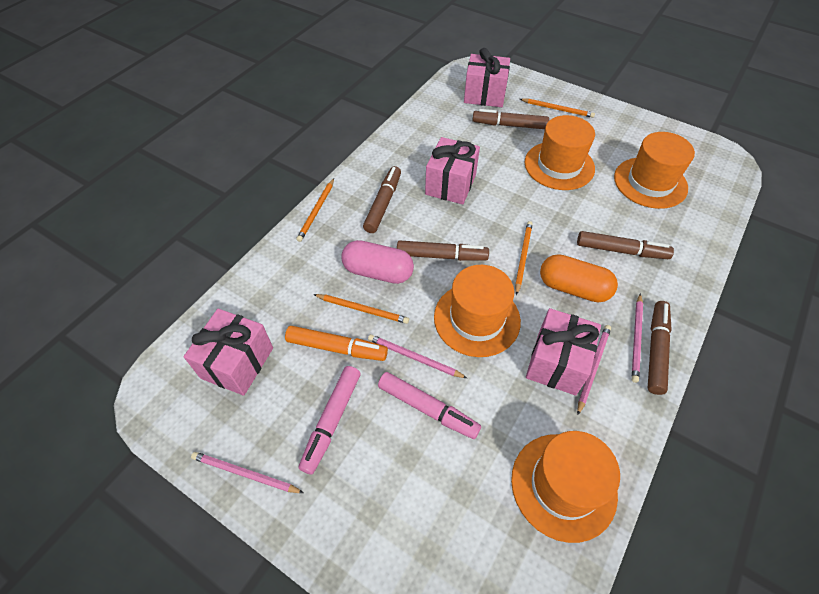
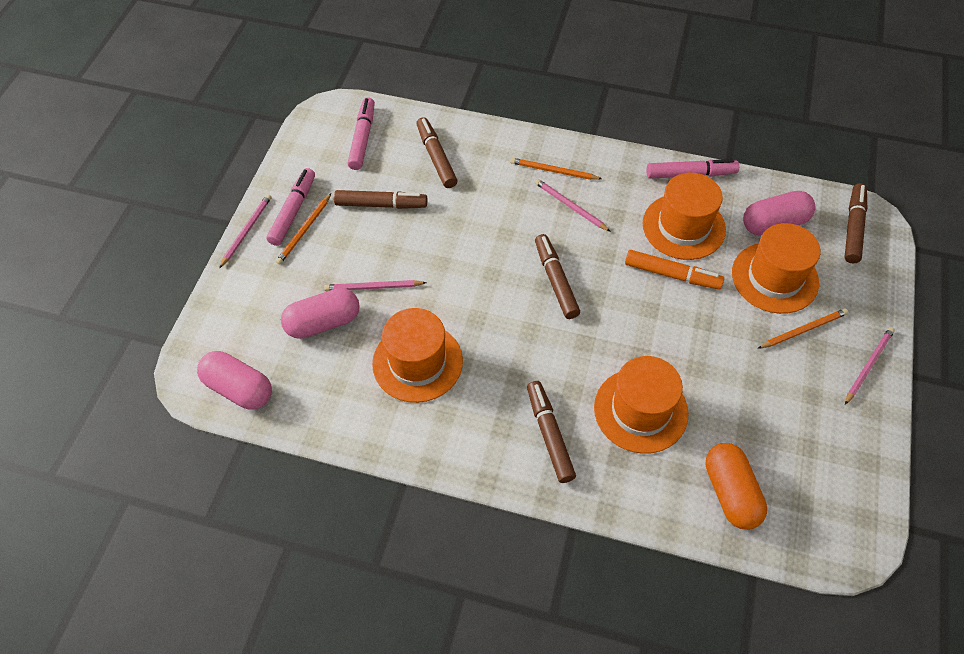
orange pencil: 4 -> 3
pink capsule: 1 -> 3
pink gift: 4 -> 0
pink marker: 2 -> 3

